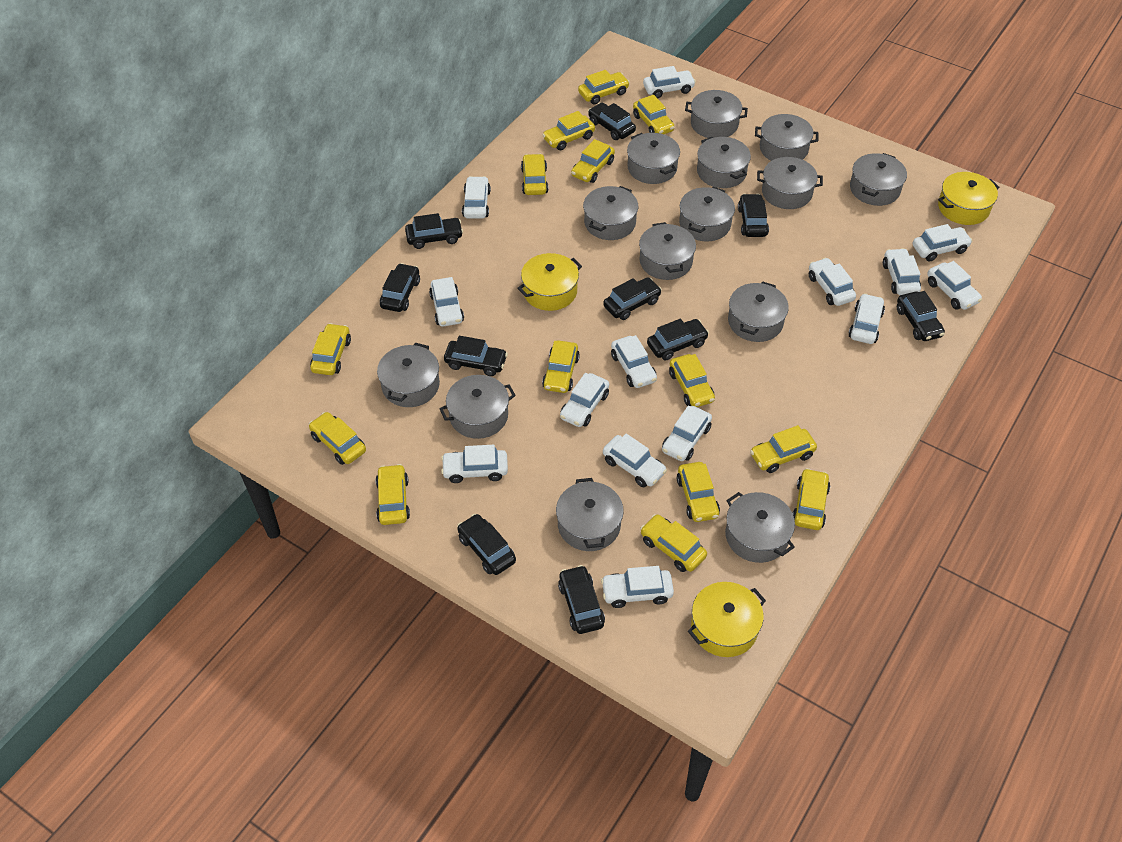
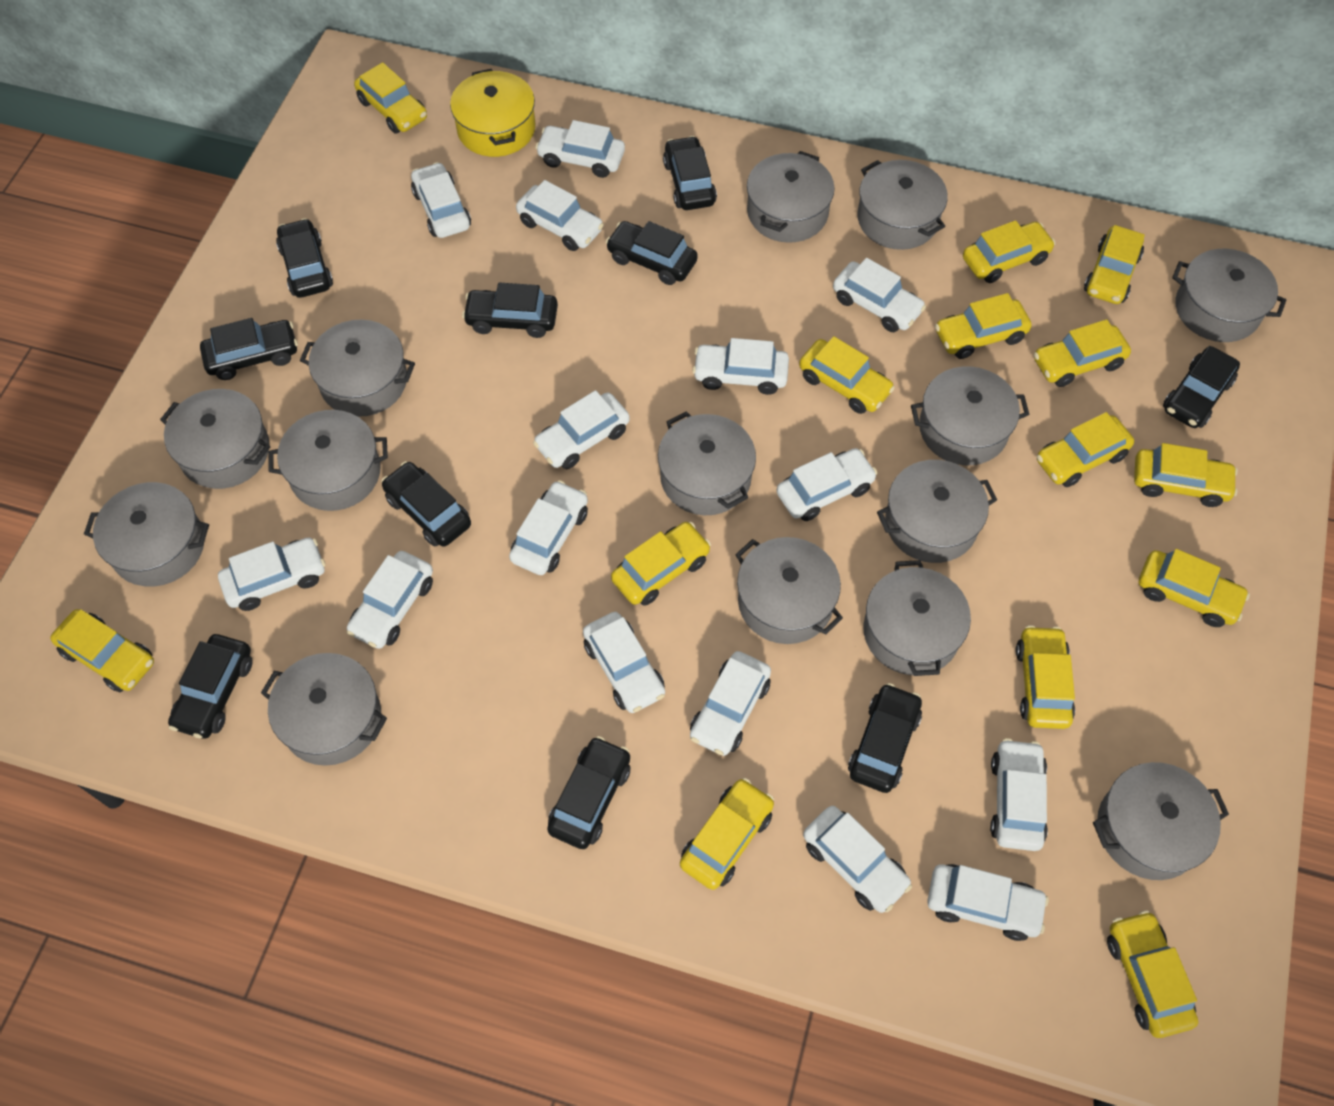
white car: 14 -> 15
yellow pot: 3 -> 1

